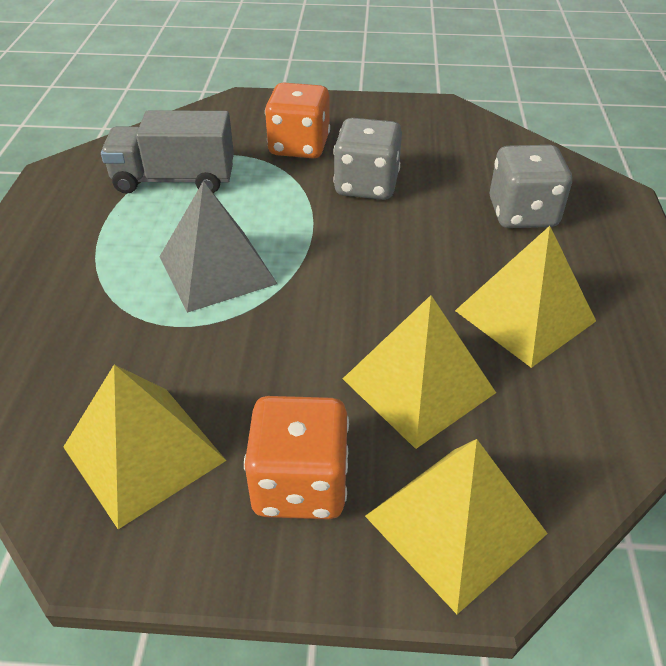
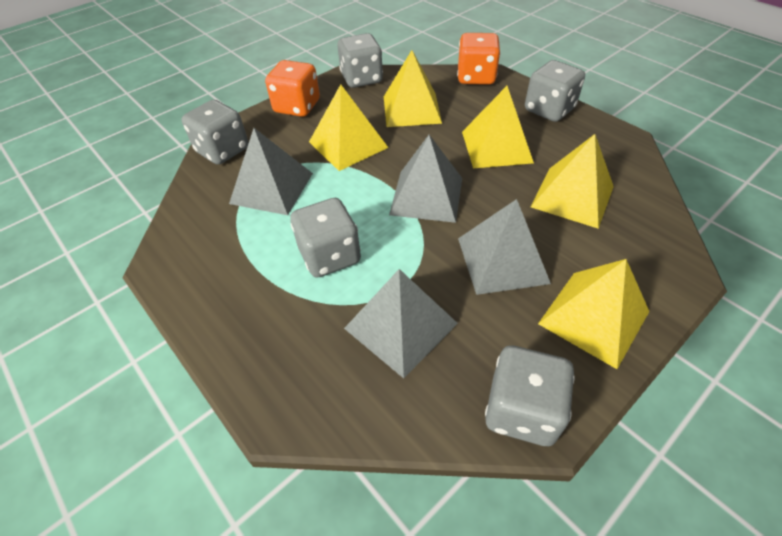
grey dice: 2 -> 5
grey pyramid: 1 -> 4
grey truck: 1 -> 0
yellow pyramid: 4 -> 5

